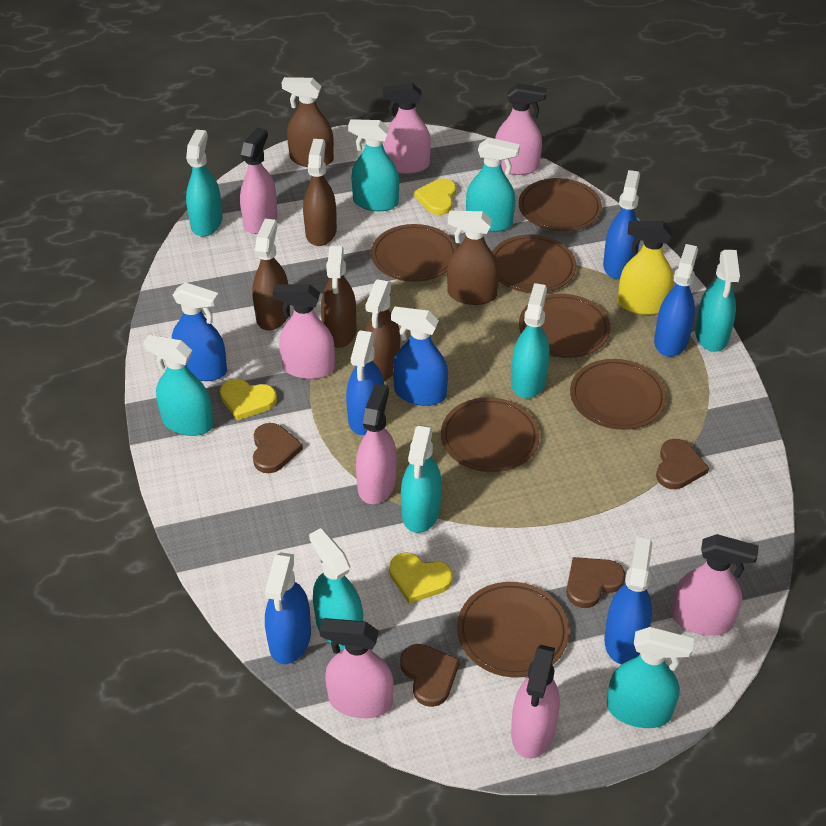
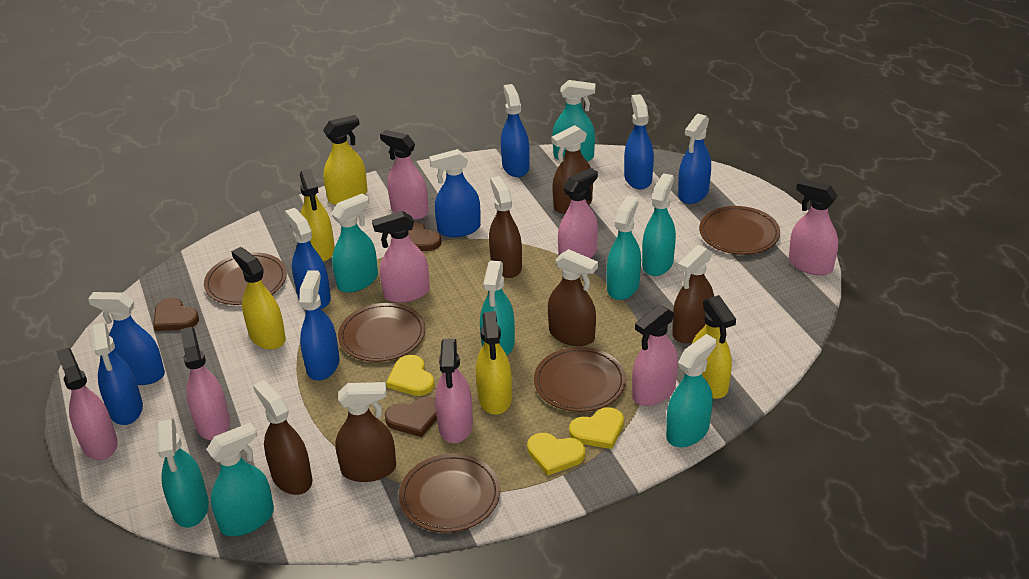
blue spray bottle: 7 -> 8
brown heart: 4 -> 3
brown plate: 7 -> 5
turquoise spray bottle: 9 -> 8
yellow spray bottle: 1 -> 5

